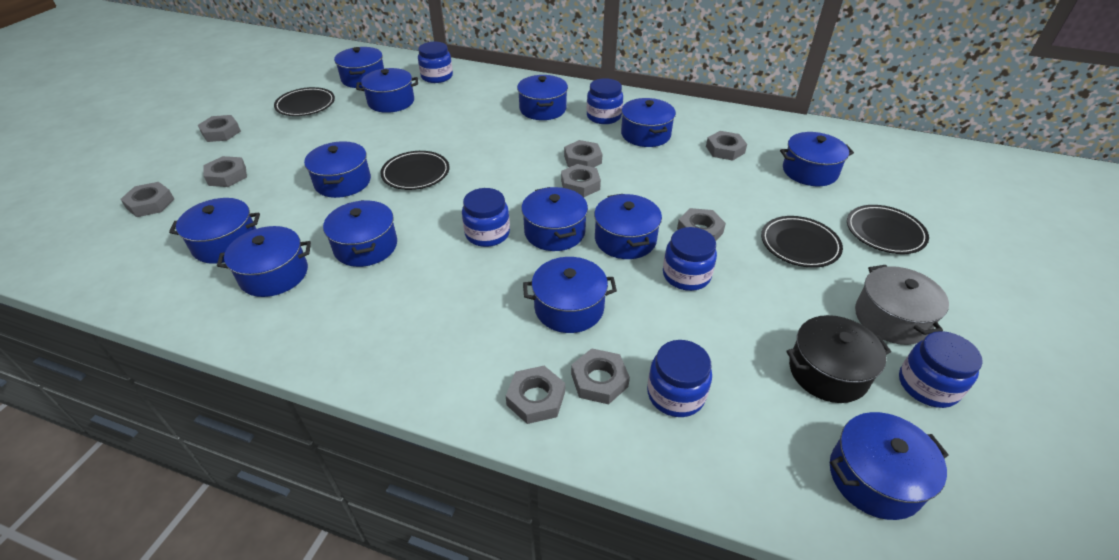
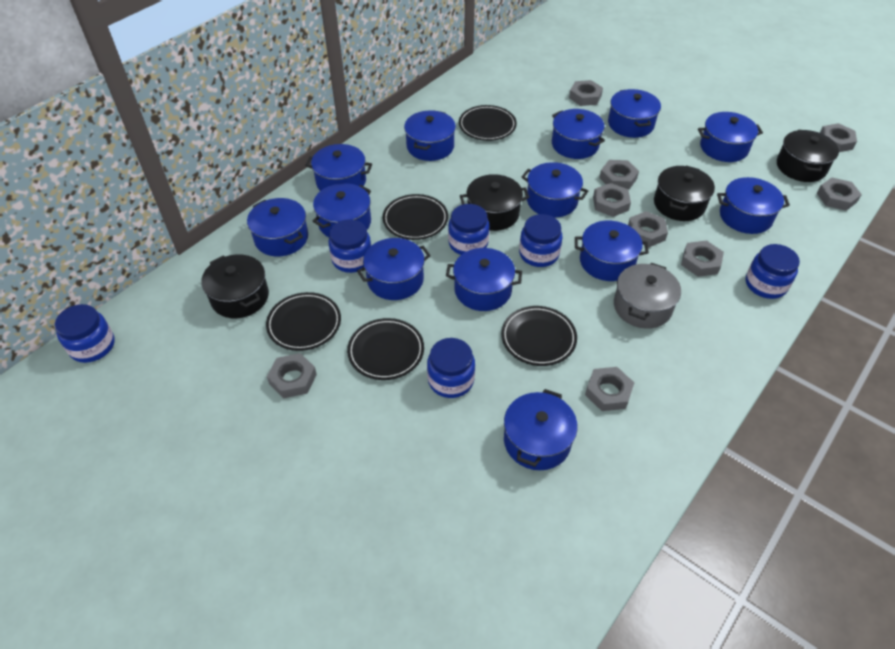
black plate: 4 -> 5
black pot: 1 -> 4

